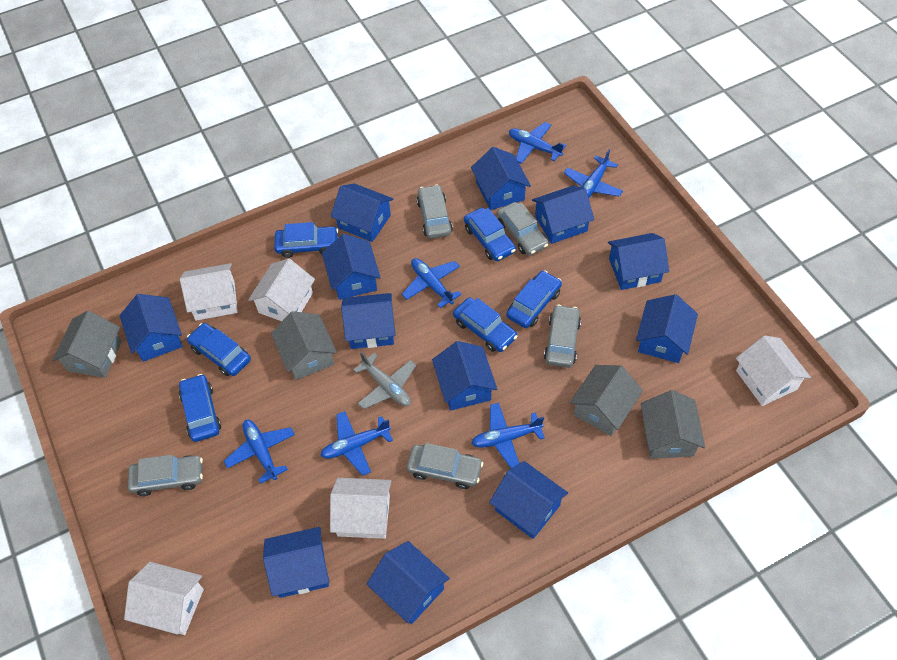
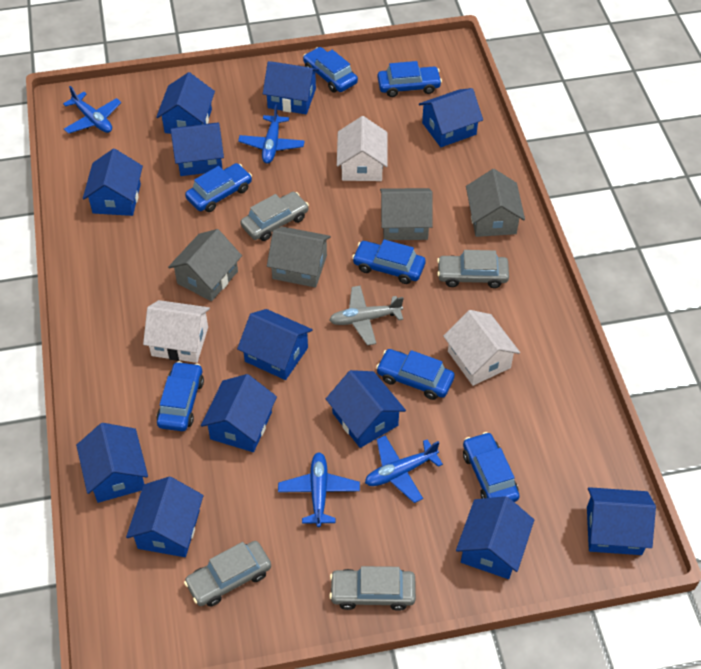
blue car: 6 -> 7
blue plane: 6 -> 4
grey car: 5 -> 4
white house: 5 -> 3

